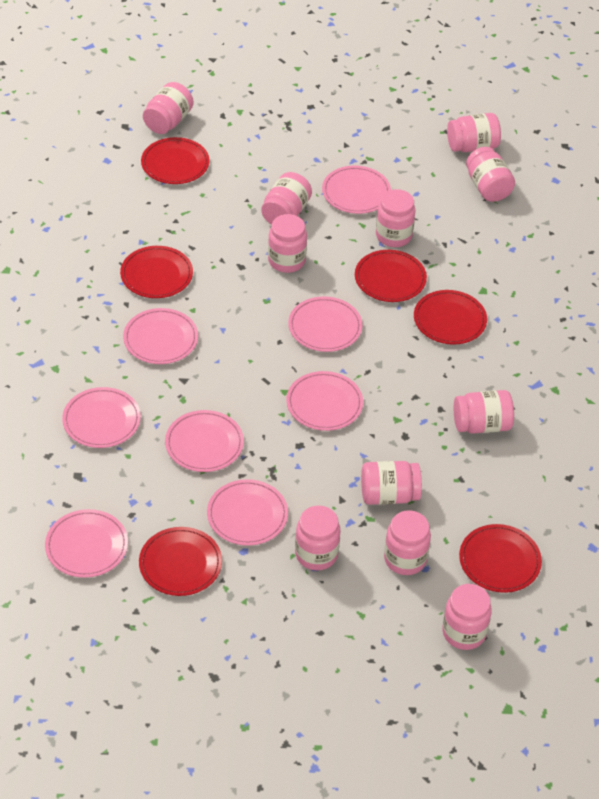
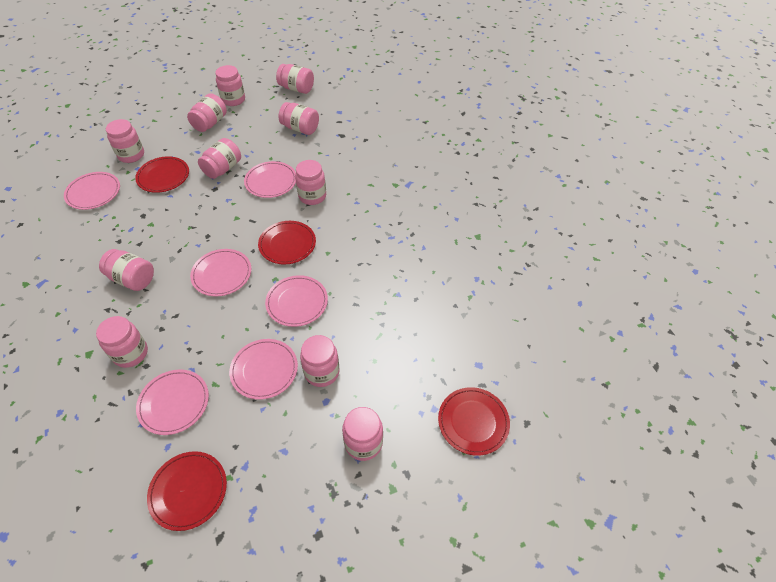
pink plate: 8 -> 6
red plate: 6 -> 4

